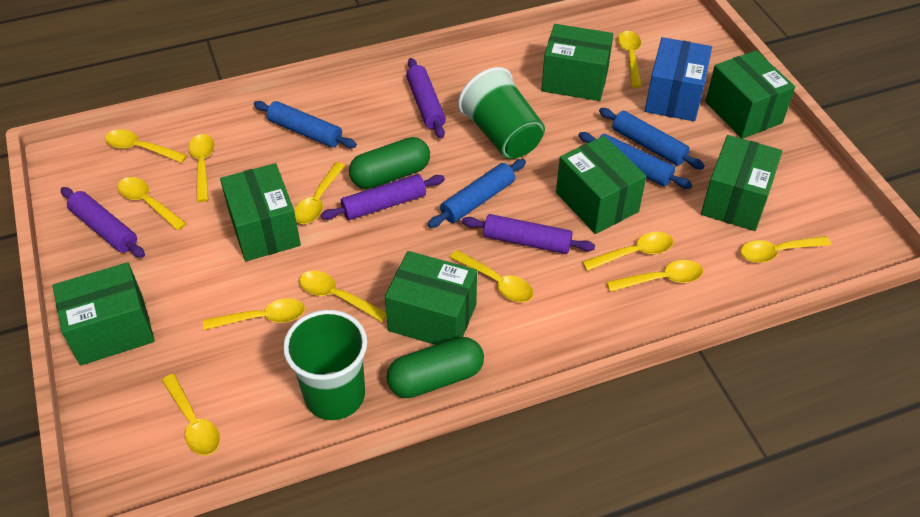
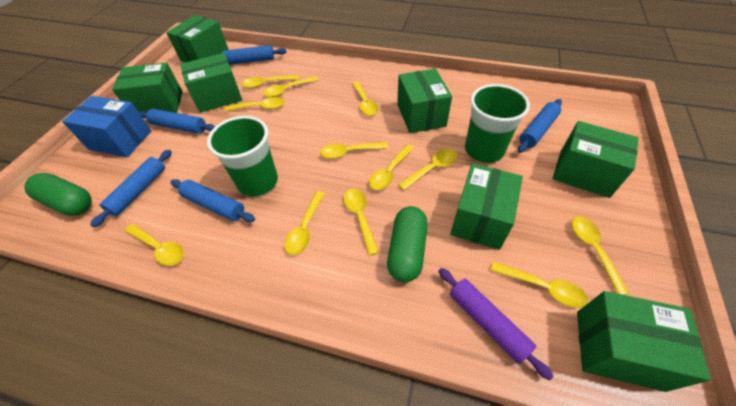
blue rolling pin: 4 -> 5
purple rolling pin: 4 -> 1

